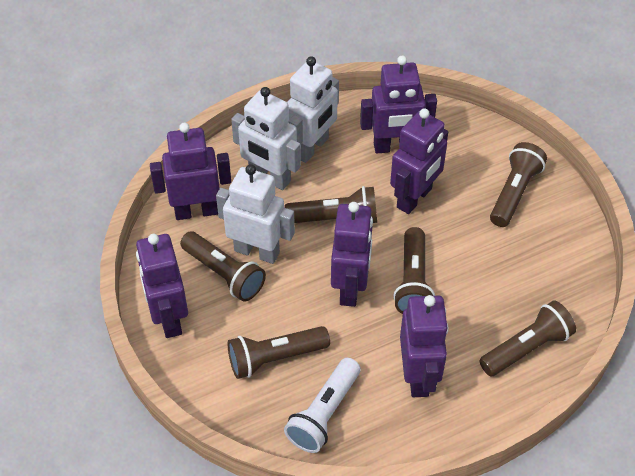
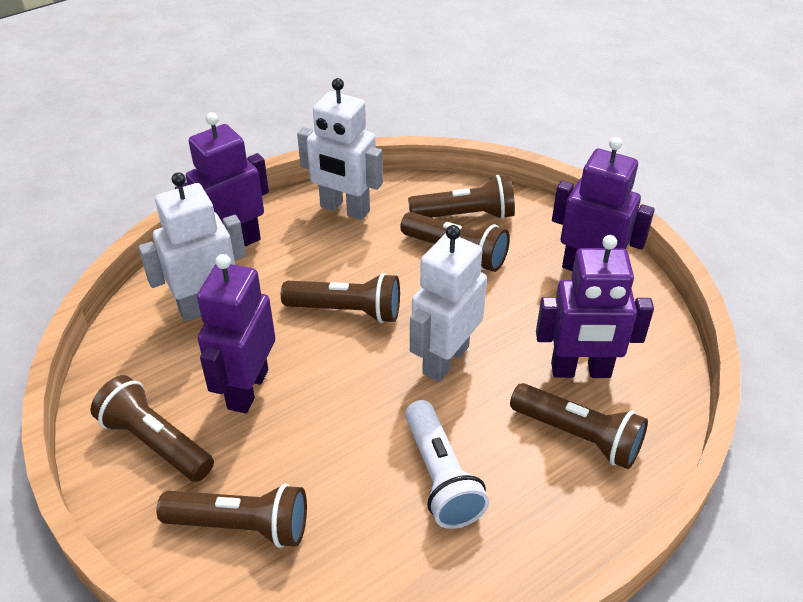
purple robot: 6 -> 4

